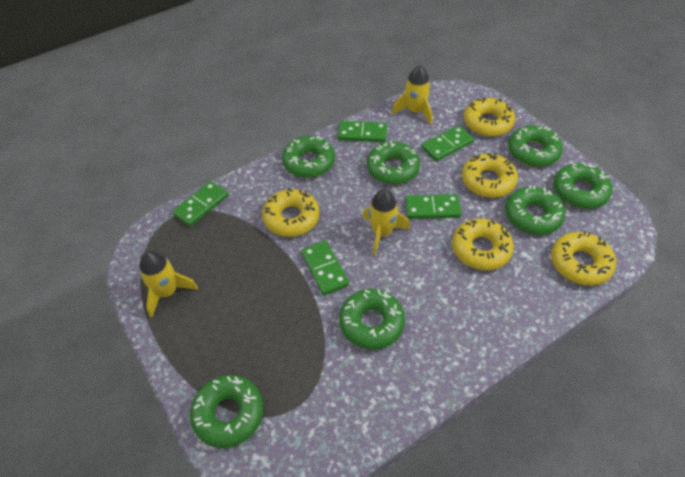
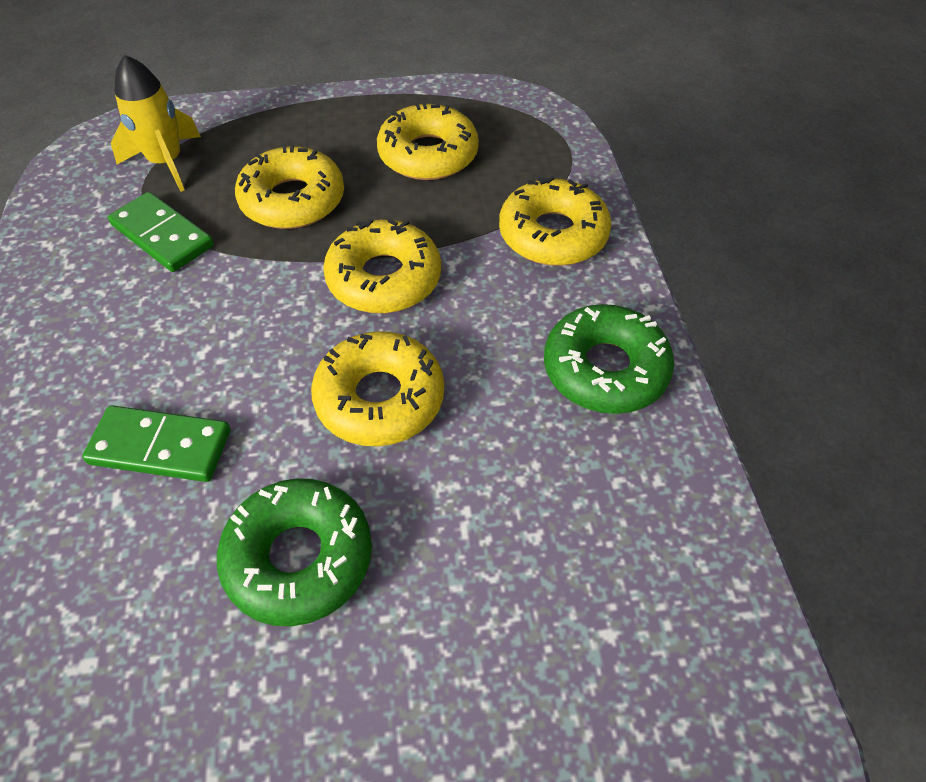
green domino: 5 -> 2
green donut: 7 -> 2
yellow rocket: 3 -> 1

